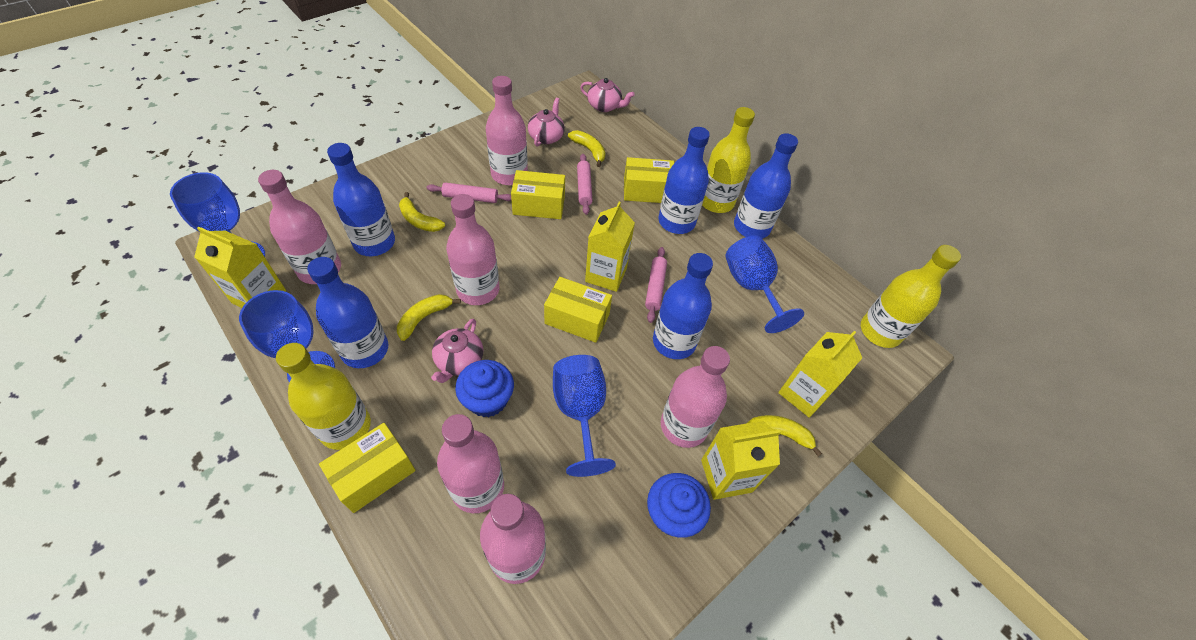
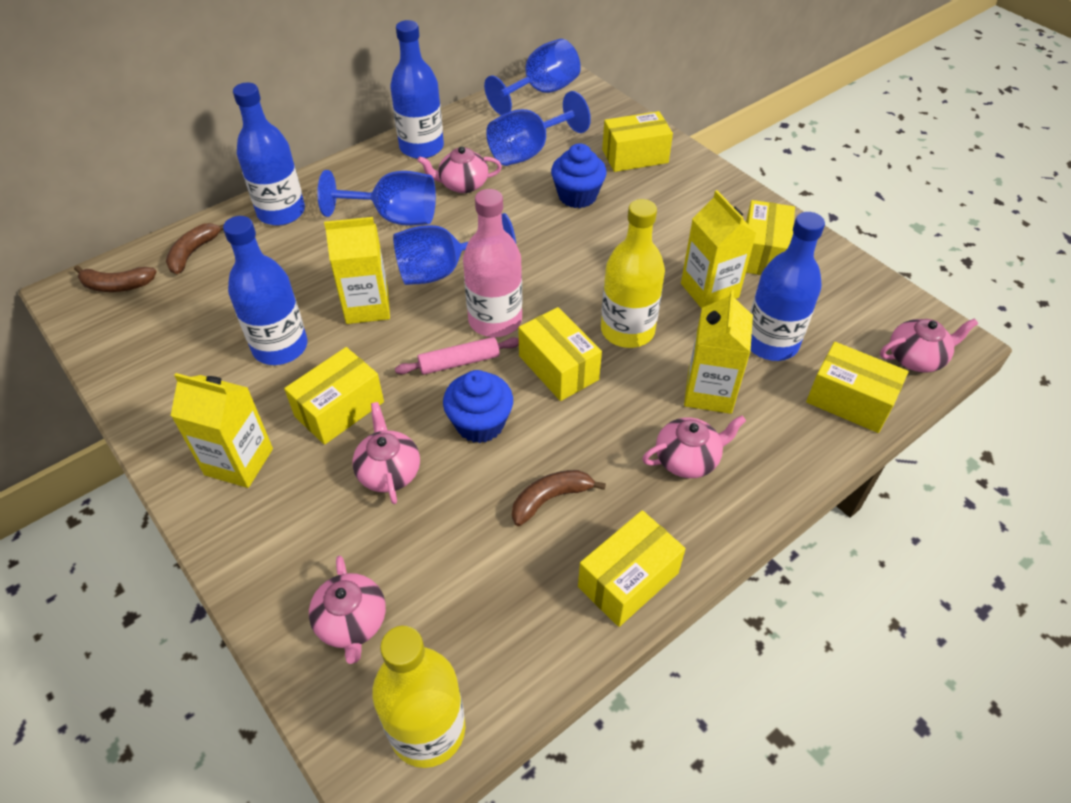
blue bottle: 5 -> 4
brown banana: 0 -> 3
pink bottle: 6 -> 1
pink rolling pin: 3 -> 1
pink teapot: 3 -> 5
yellow banana: 4 -> 0
yellow bottle: 3 -> 2
yellow box: 4 -> 6

